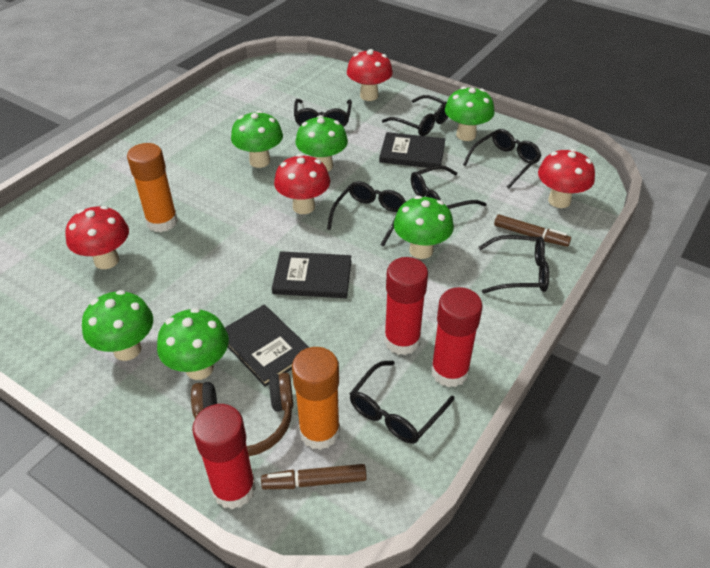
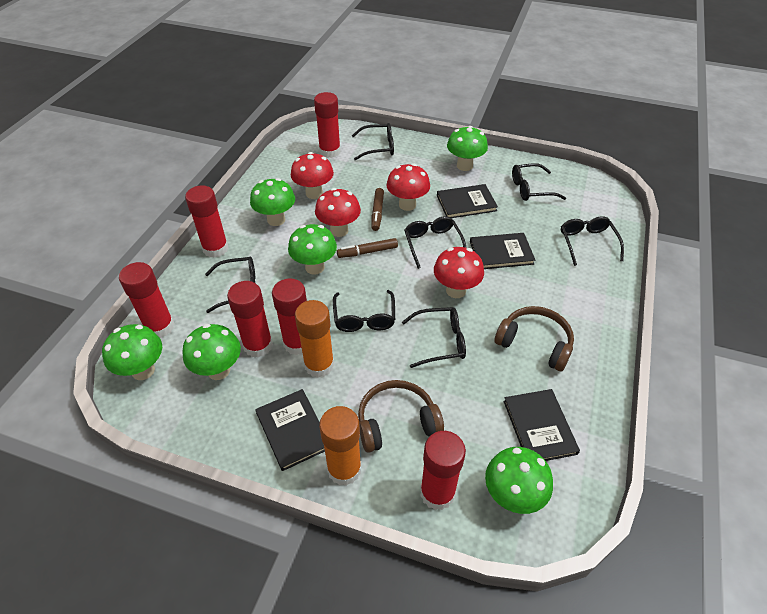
black book: 3 -> 4
brown headphones: 1 -> 2
red glue stick: 3 -> 6

